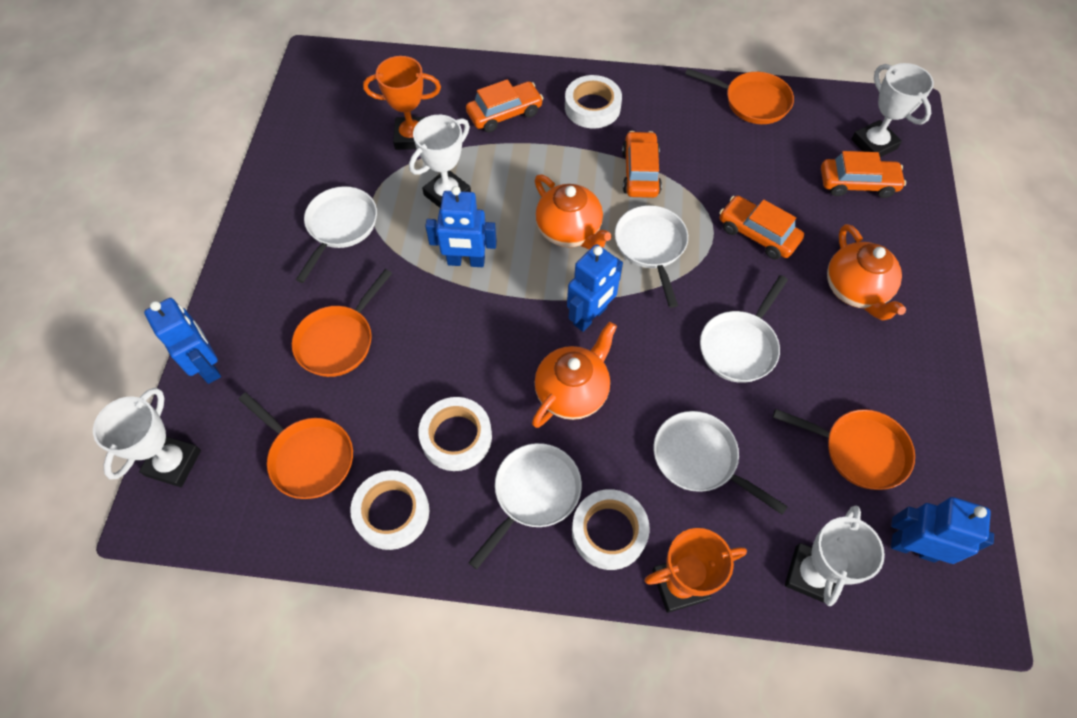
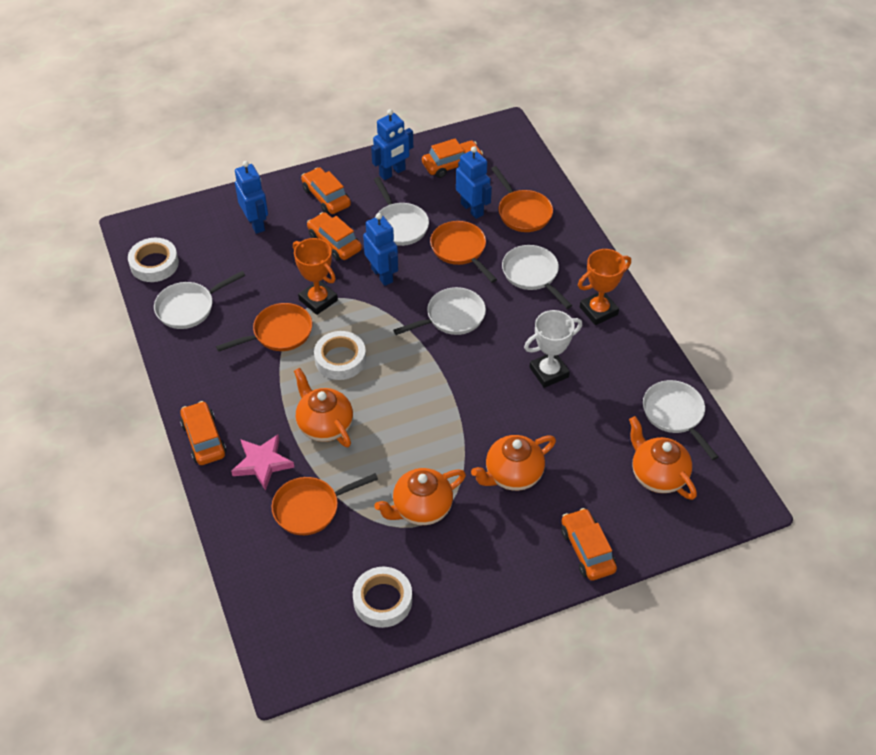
orange car: 4 -> 5
orange teapot: 3 -> 4
pink star: 0 -> 1
white tape: 4 -> 3
white trophy: 4 -> 1

